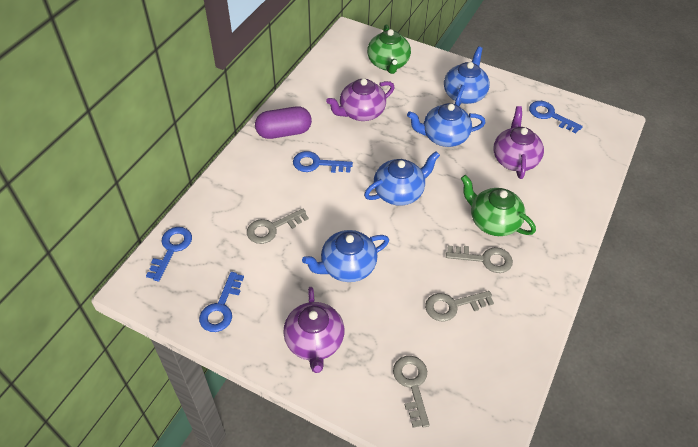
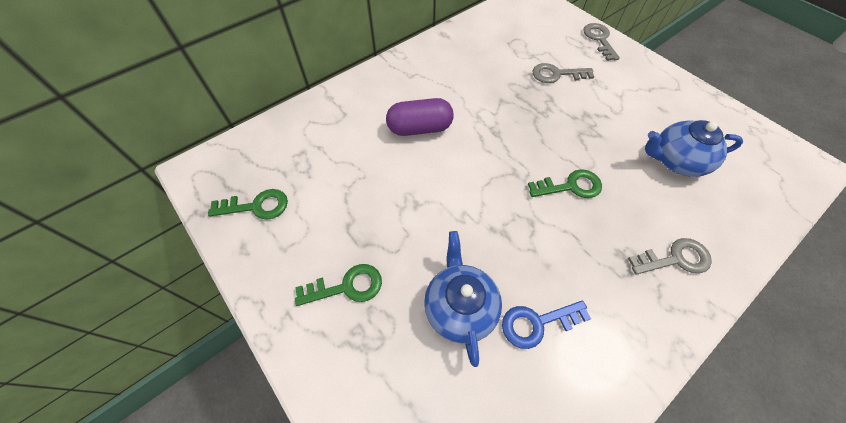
blue key: 4 -> 1
blue teapot: 4 -> 2
green key: 0 -> 3
green teapot: 2 -> 0
grey key: 4 -> 3
purple teapot: 3 -> 0

